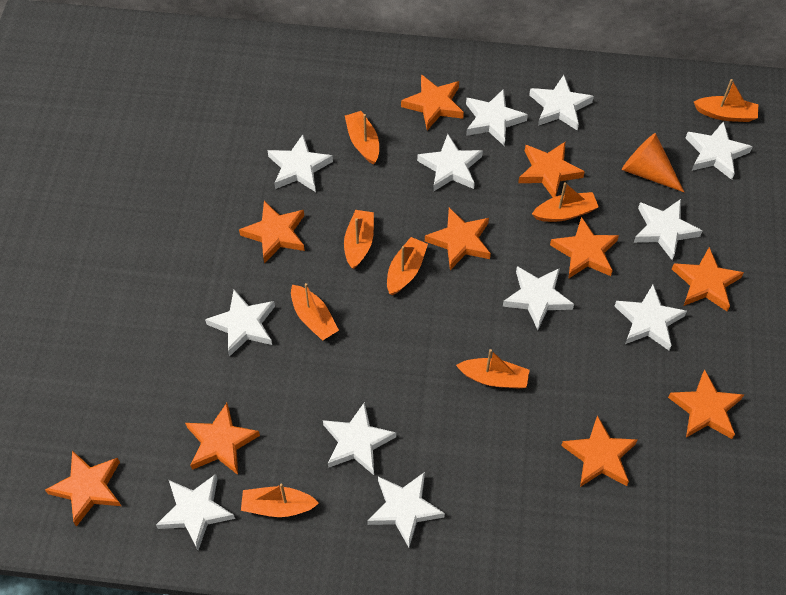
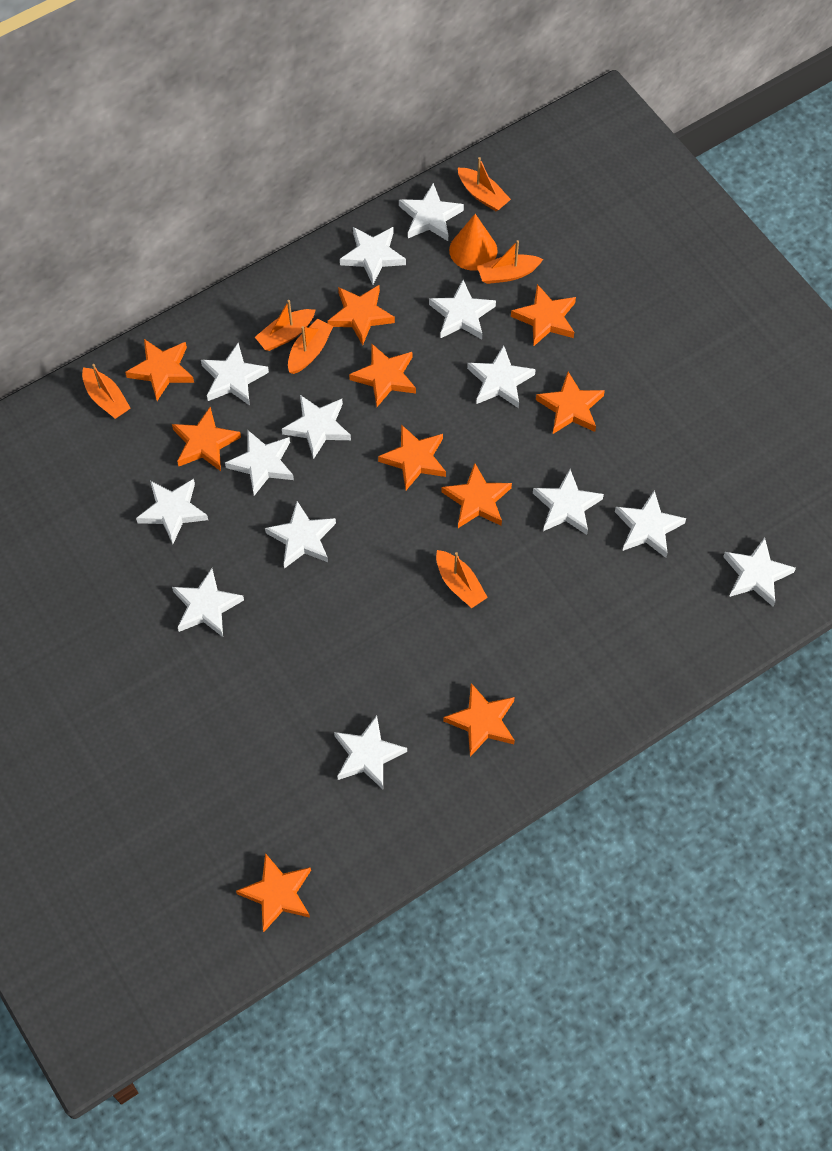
orange boat: 8 -> 6
white star: 12 -> 14

